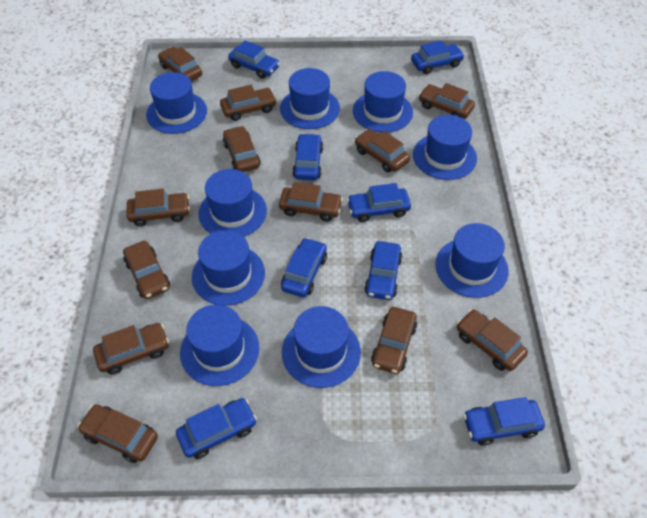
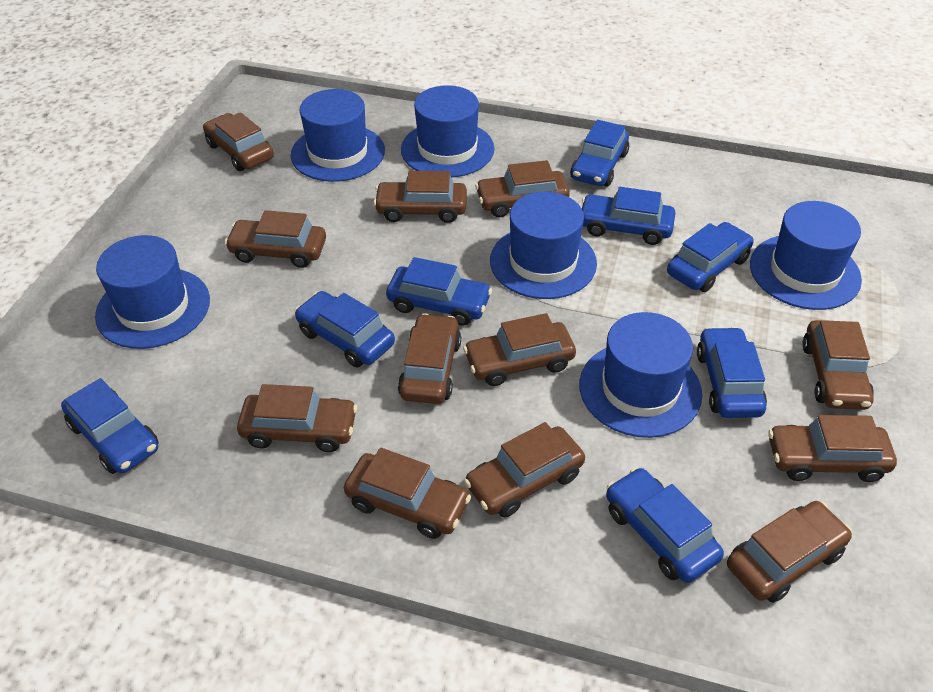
blue hat: 9 -> 6

